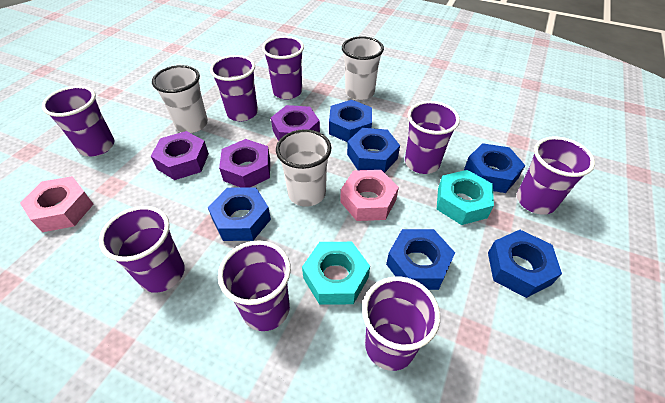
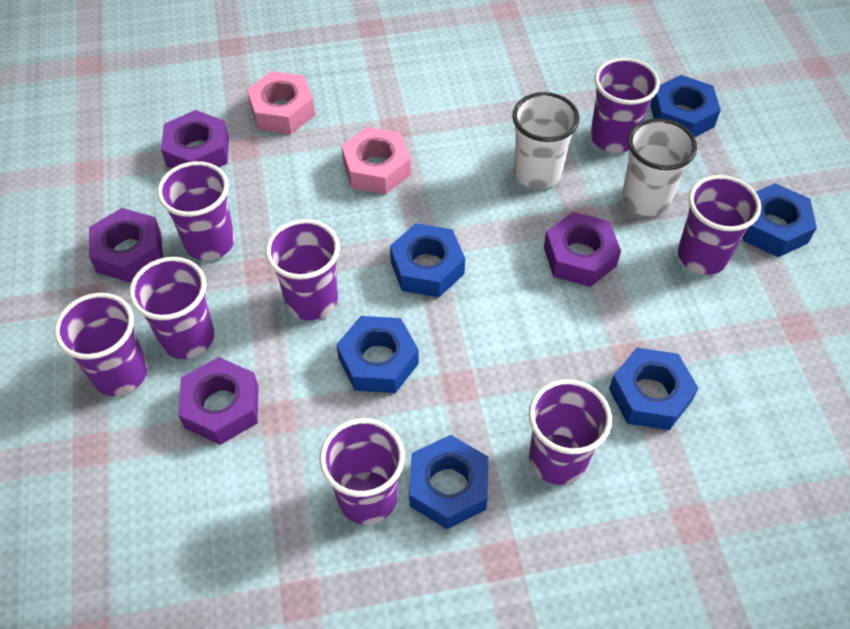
purple nut: 3 -> 4
turquoise nut: 2 -> 0
white cup: 3 -> 2

